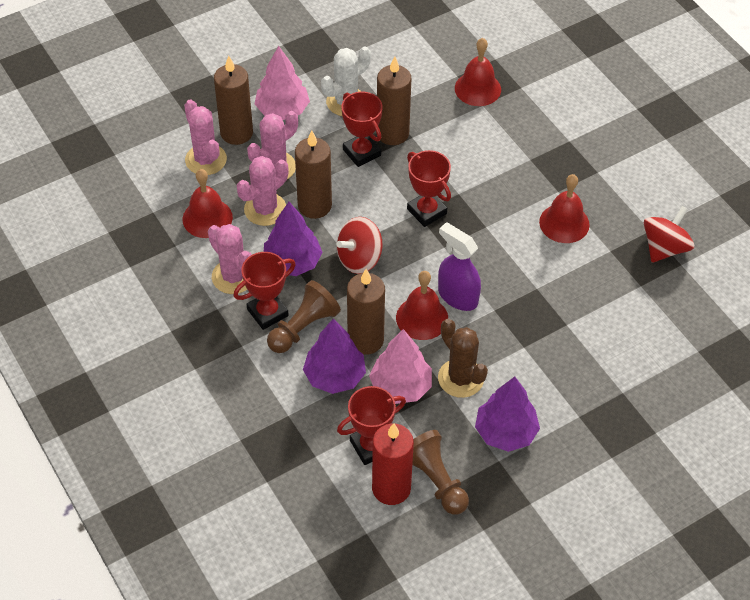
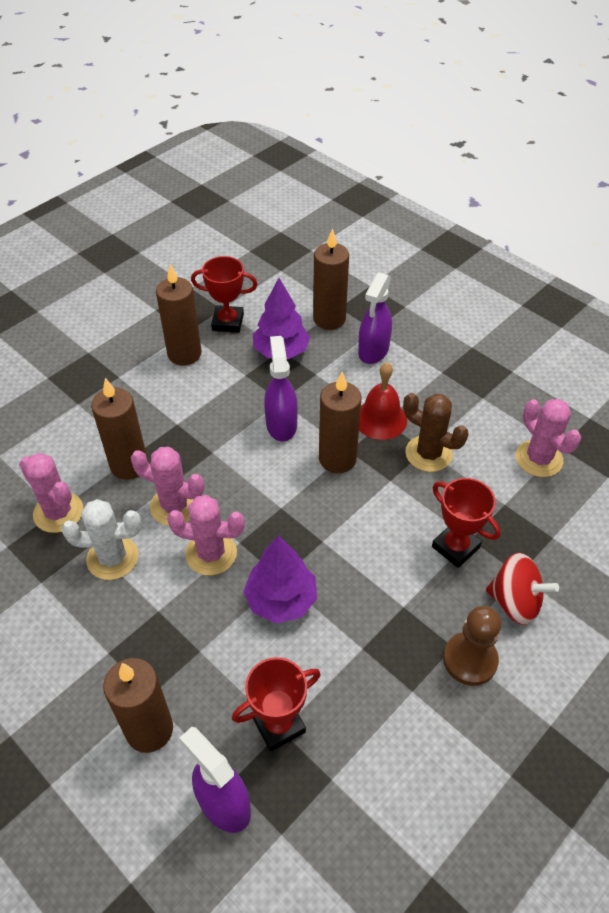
brown candle: 4 -> 5
brown pawn: 2 -> 1
pink tree: 2 -> 0
purple spray bottle: 1 -> 3
purple tree: 3 -> 2
red bell: 4 -> 1
red candle: 1 -> 0
red spinning top: 2 -> 1
red trophy: 4 -> 3

